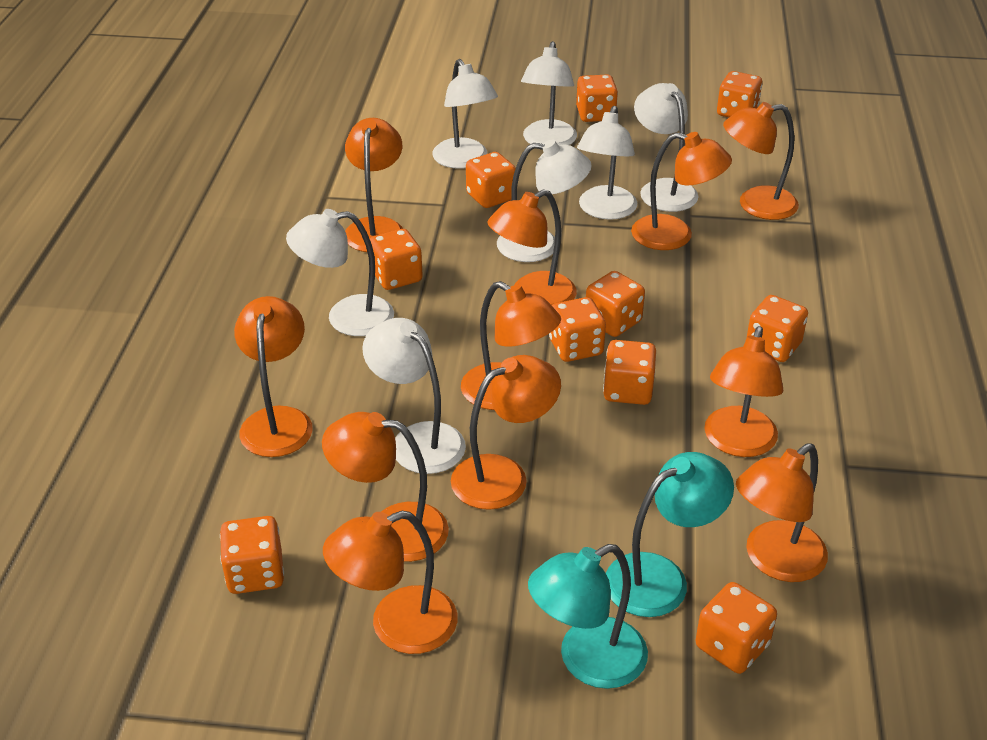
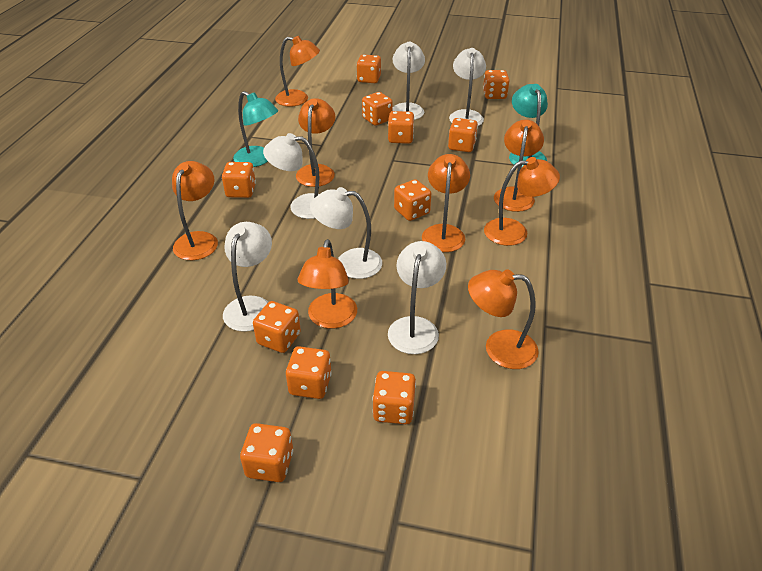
orange dice: 10 -> 11
orange lamp: 11 -> 8
white lamp: 7 -> 6

